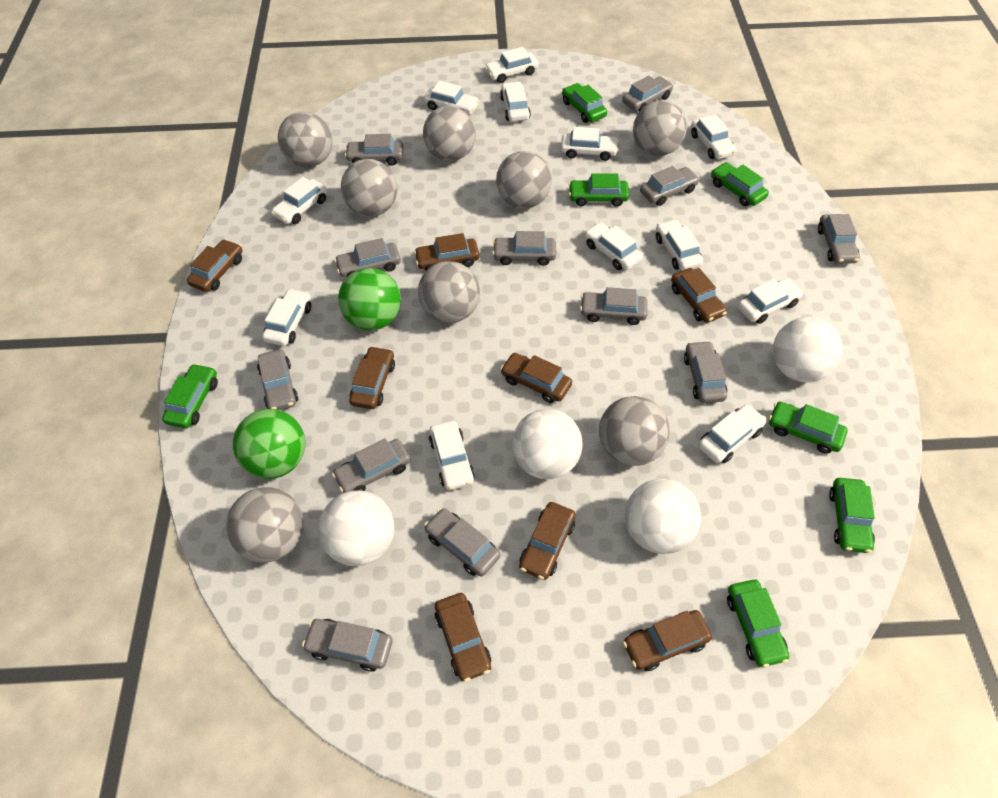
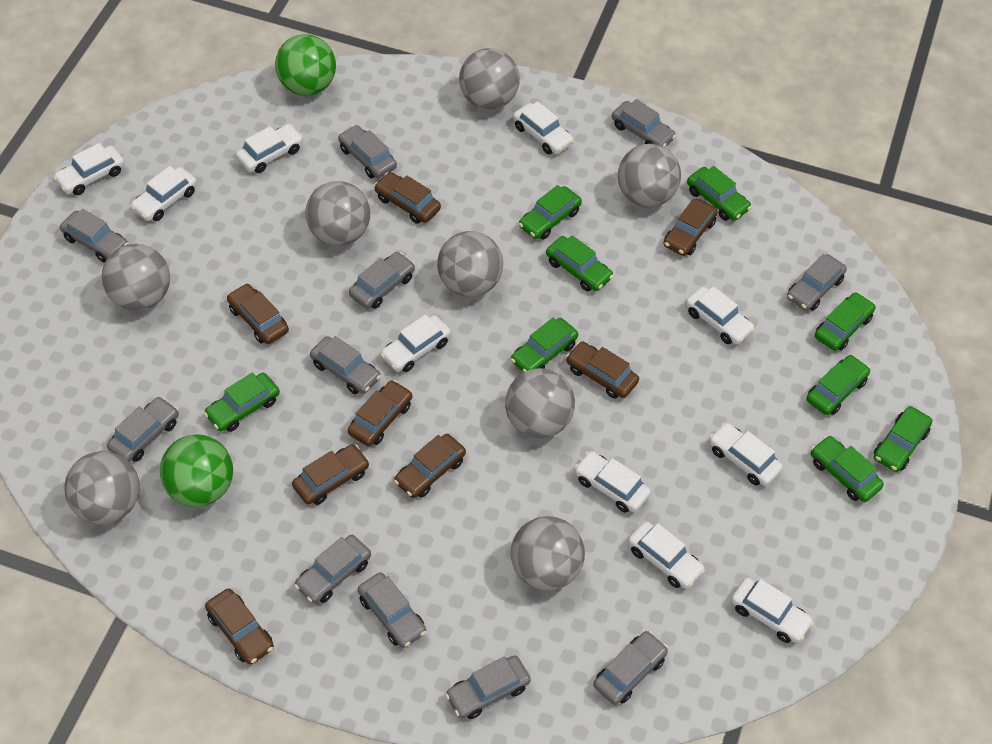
green car: 7 -> 9
grey car: 12 -> 11
white ball: 4 -> 0
white car: 12 -> 10

